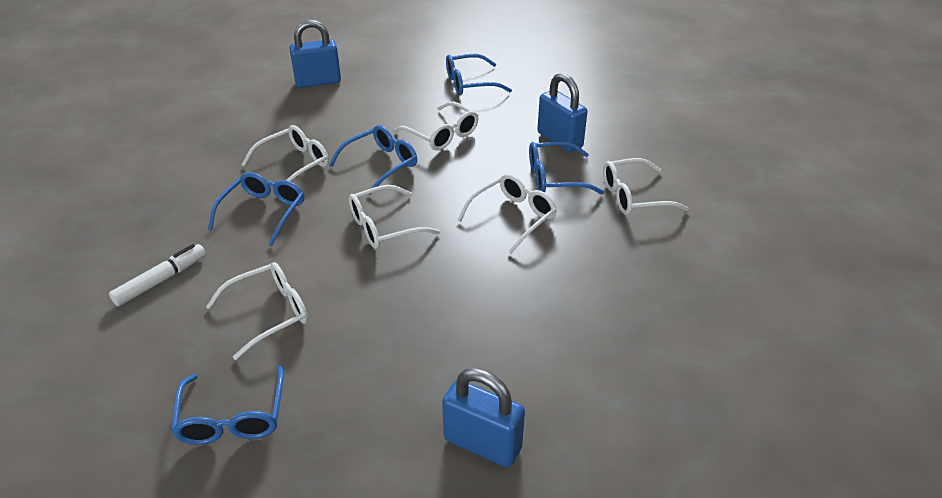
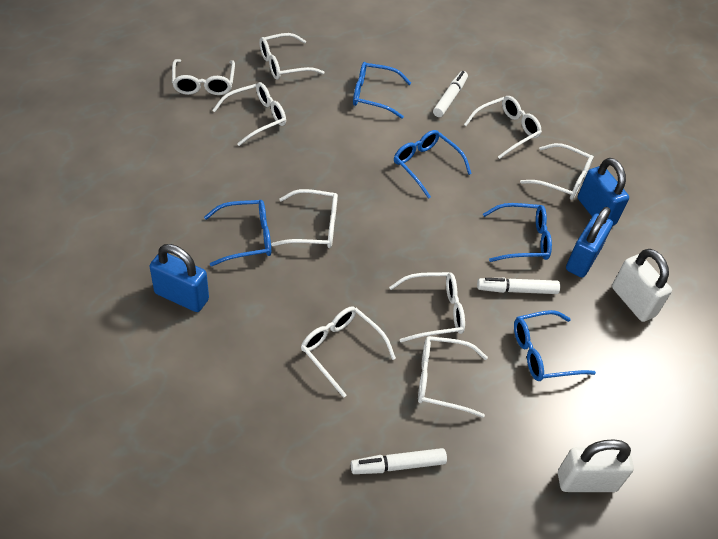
white glasses: 6 -> 9
white marker: 1 -> 3
white padlock: 0 -> 2

